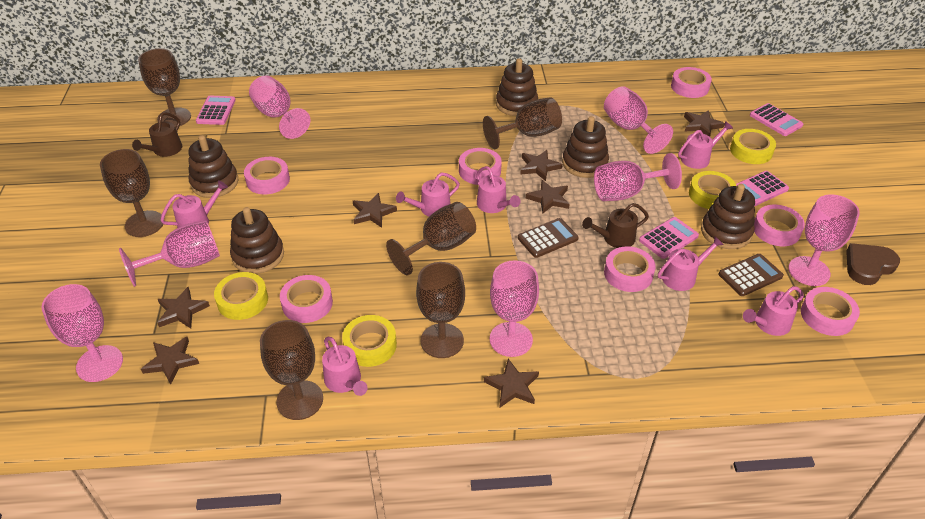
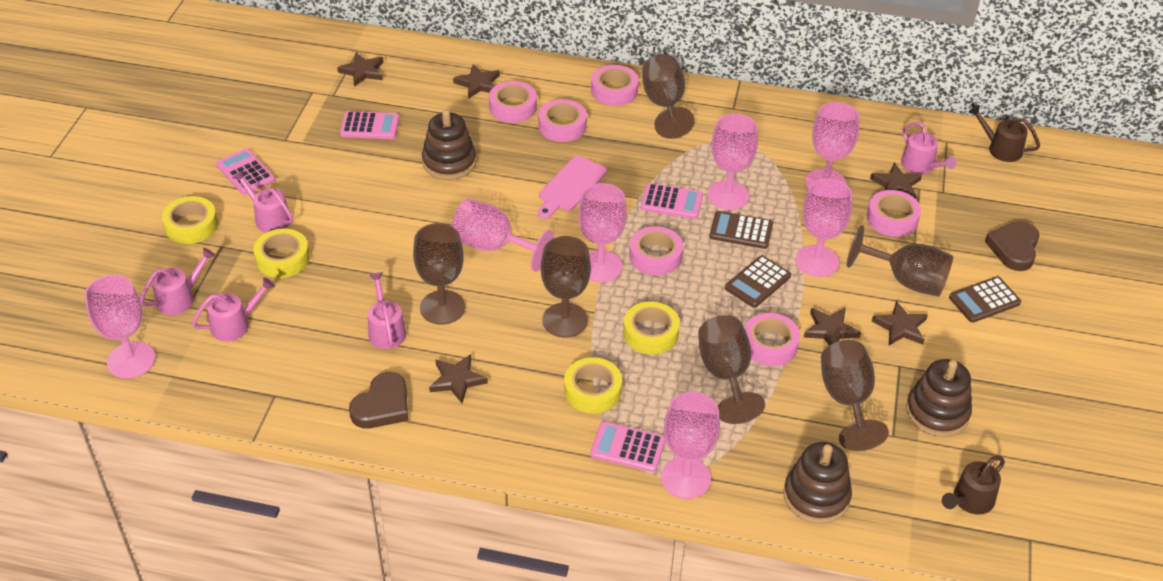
brown calculator: 2 -> 3
brown heart: 1 -> 2
brown stacking toy: 5 -> 3
brown star: 7 -> 6
pink cutting board: 0 -> 1
pink tape: 7 -> 6
pink watering can: 7 -> 5

